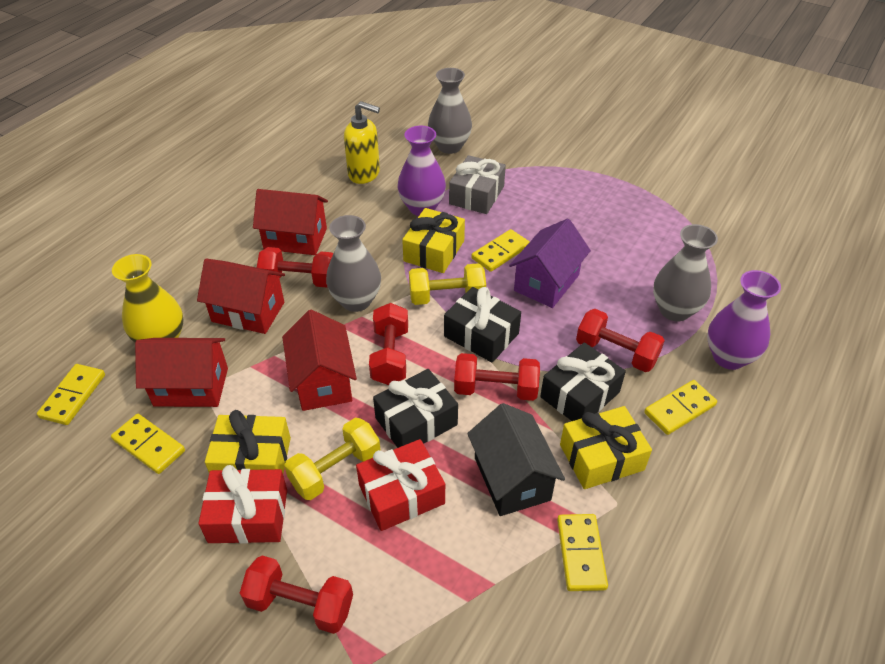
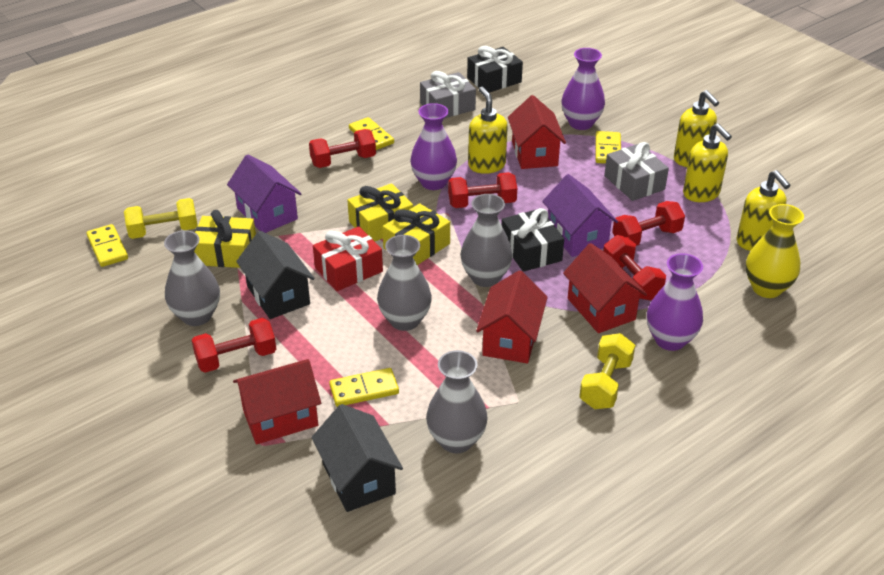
black gift: 3 -> 2
black house: 1 -> 2
grey gift: 1 -> 2
grey vase: 3 -> 4
purple house: 1 -> 2
purple vase: 2 -> 3
red gift: 2 -> 1
yellow domino: 5 -> 4
yellow soap dispenser: 1 -> 4

